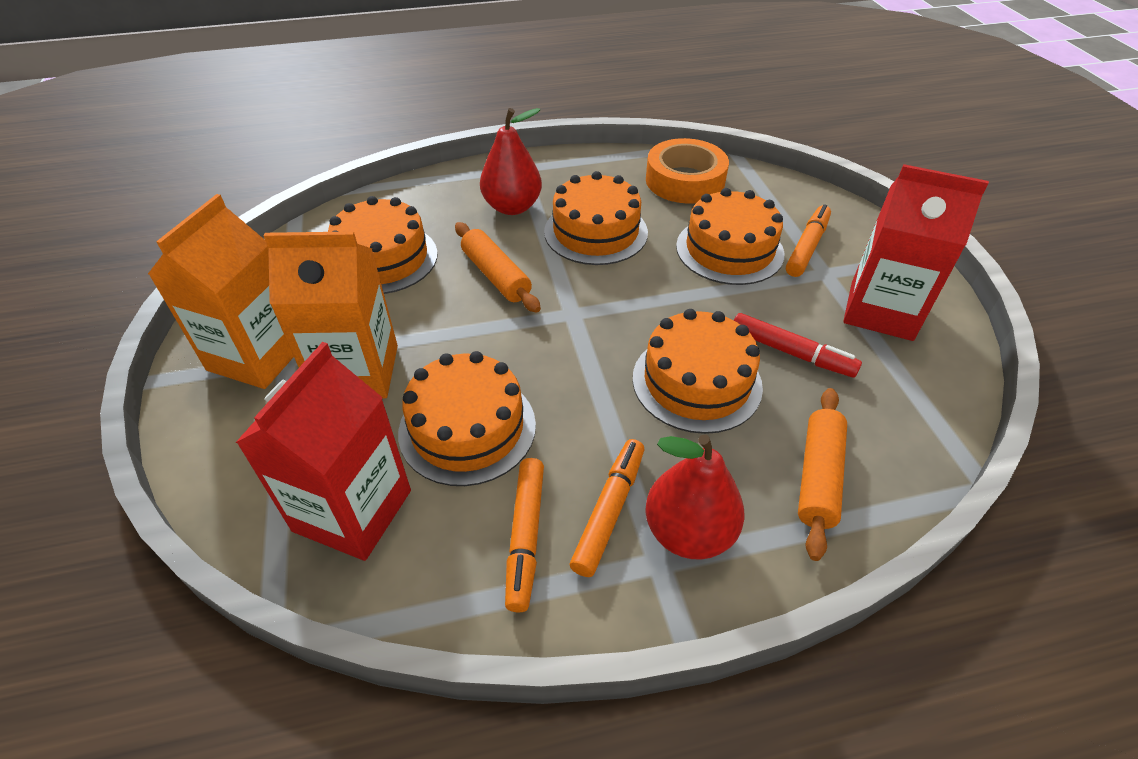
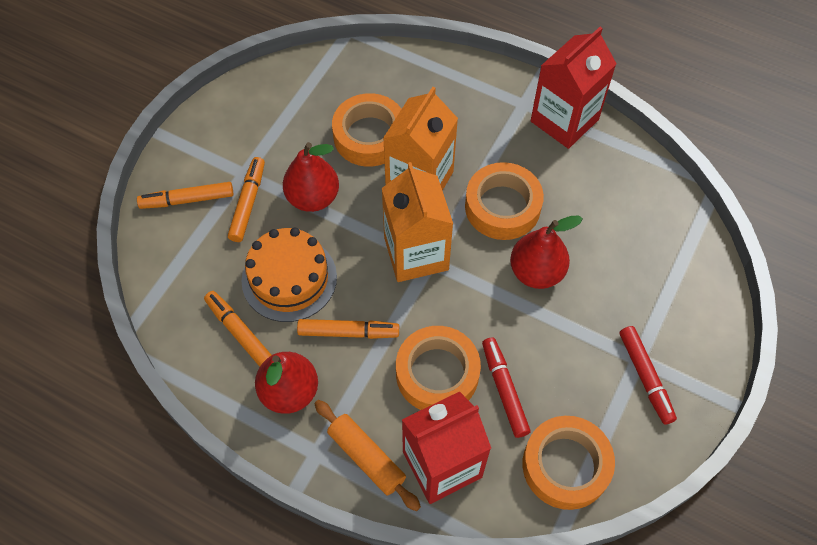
orange cake: 5 -> 1
orange marker: 3 -> 4
orange rolling pin: 2 -> 1
orange tape: 1 -> 4
red marker: 1 -> 2
red pear: 2 -> 3

